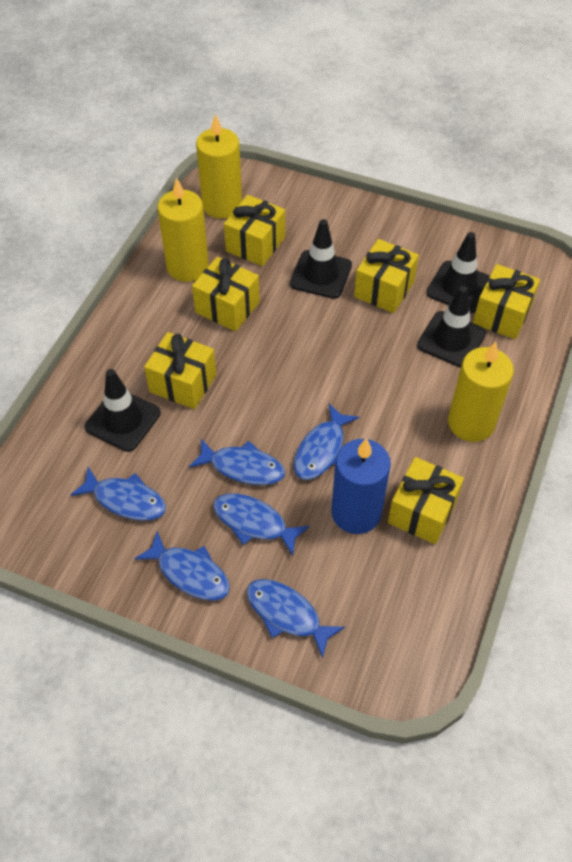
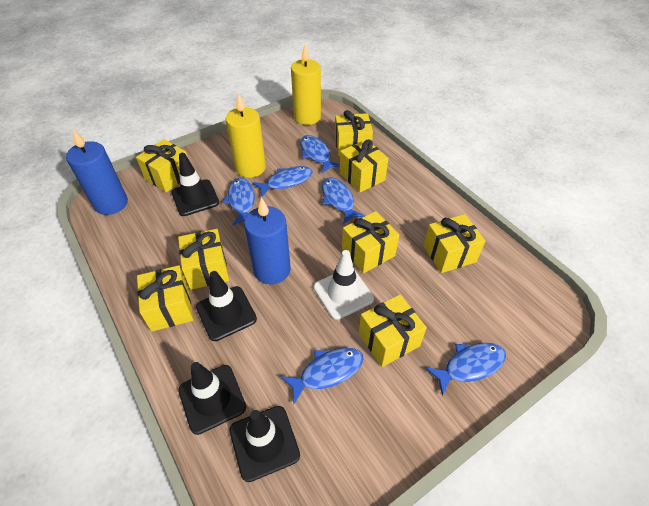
blue candle: 1 -> 2
white traffic cone: 0 -> 1
yellow candle: 3 -> 2
yellow gift: 6 -> 8

